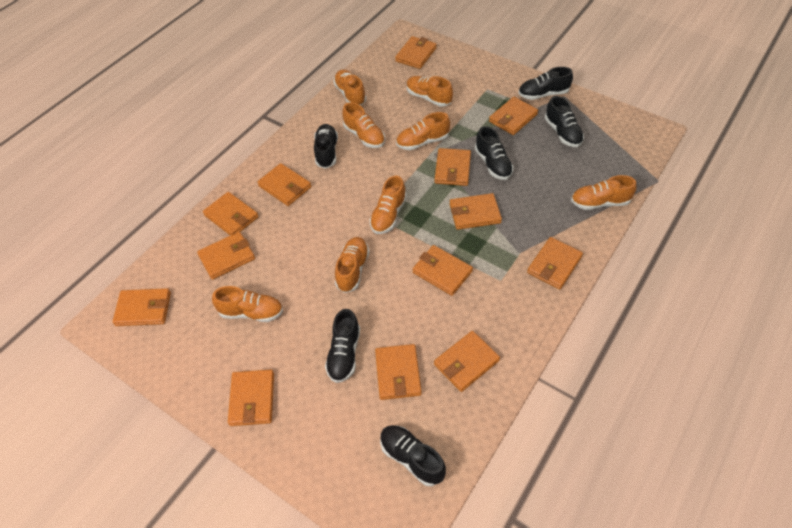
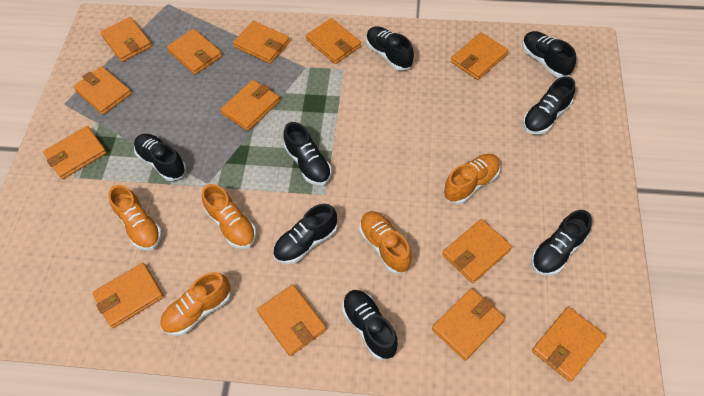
black shoe: 6 -> 8
orange shoe: 8 -> 5

